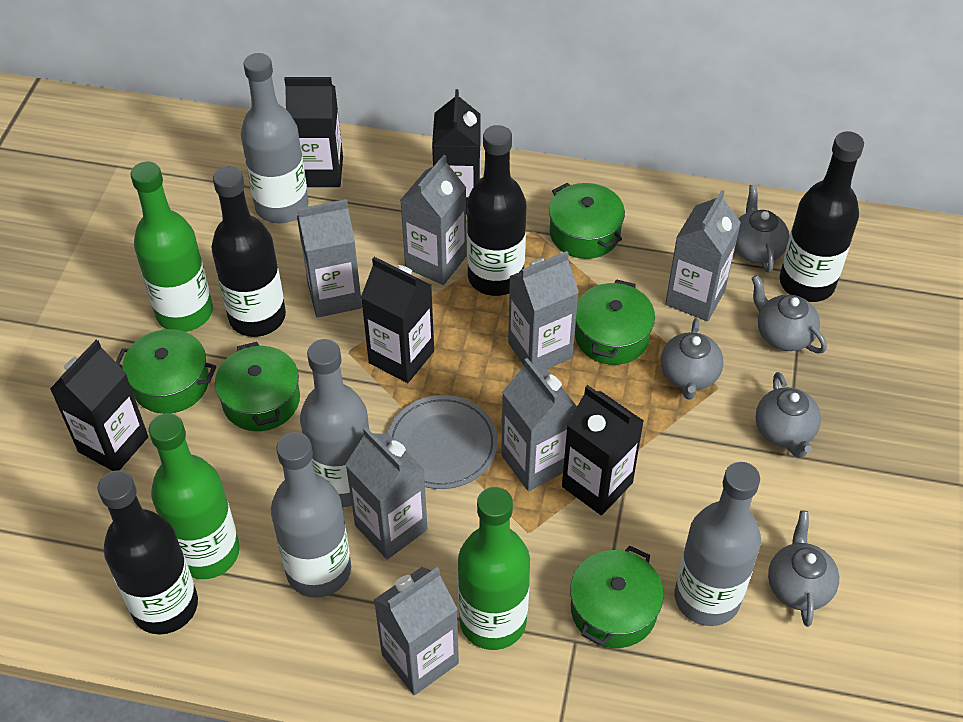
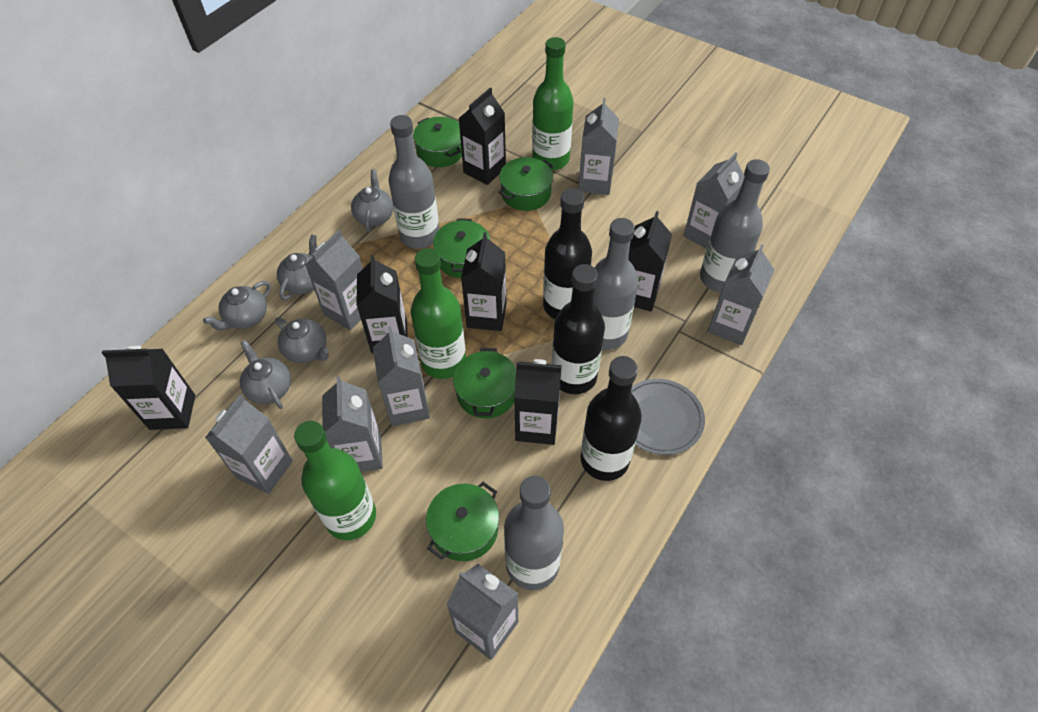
black bottle: 4 -> 3
black carton: 5 -> 6
grey carton: 7 -> 8

